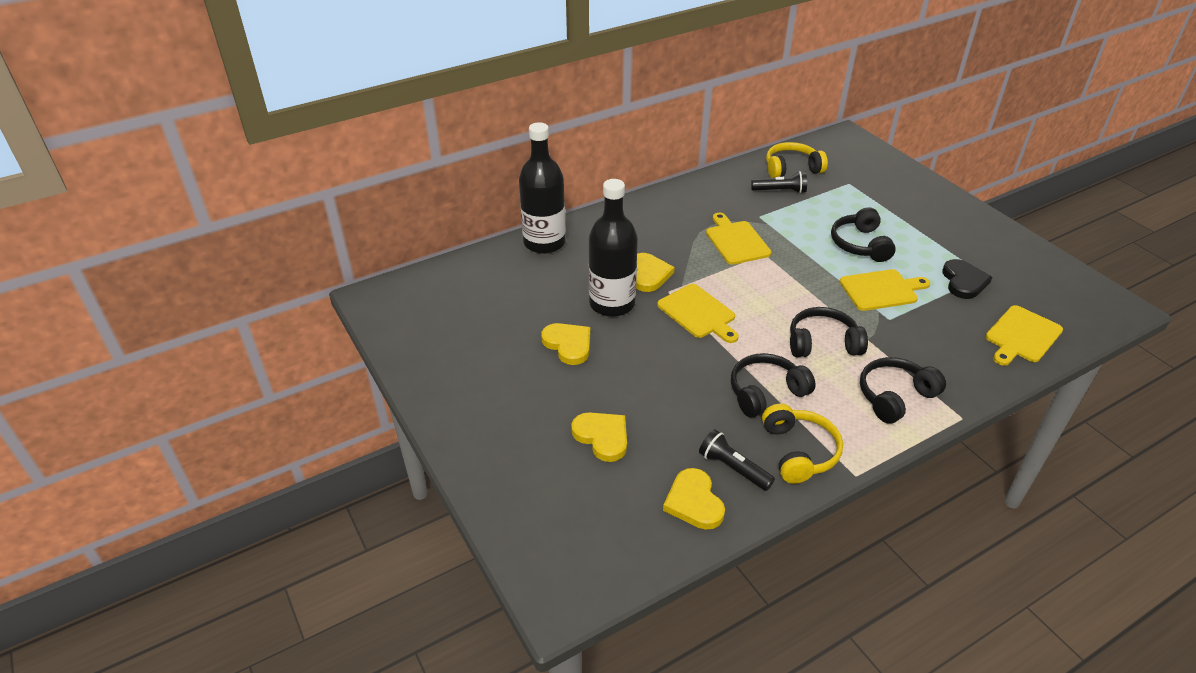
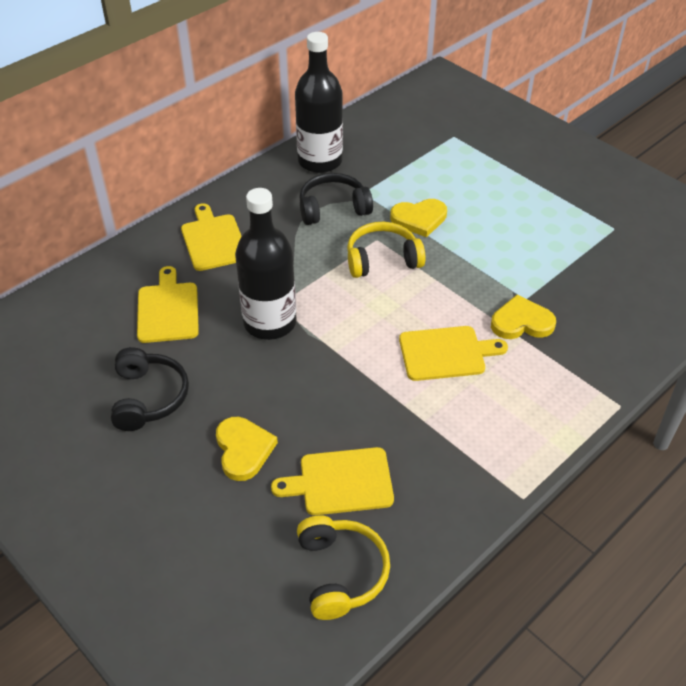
black flashlight: 2 -> 0
black headphones: 4 -> 2
black heart: 1 -> 0
yellow heart: 4 -> 3

